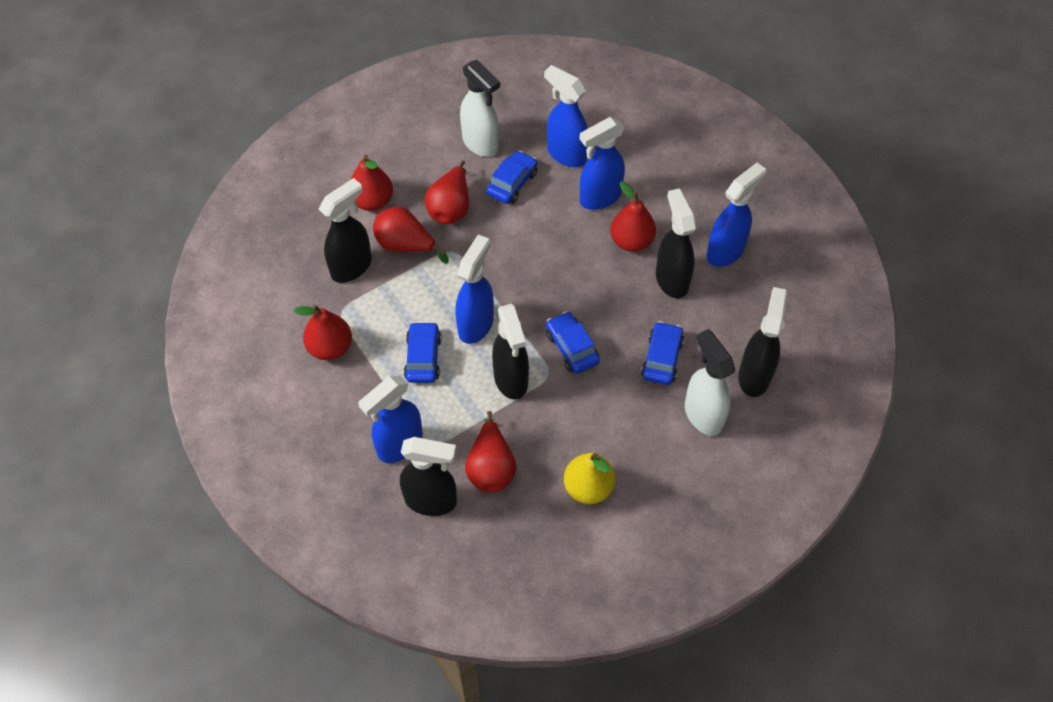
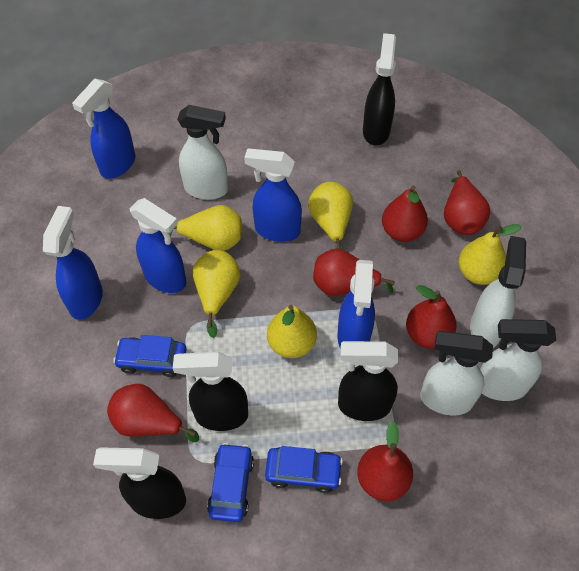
black spray bottle: 5 -> 4
blue car: 4 -> 3
white spray bottle: 2 -> 4
yellow pear: 1 -> 5

